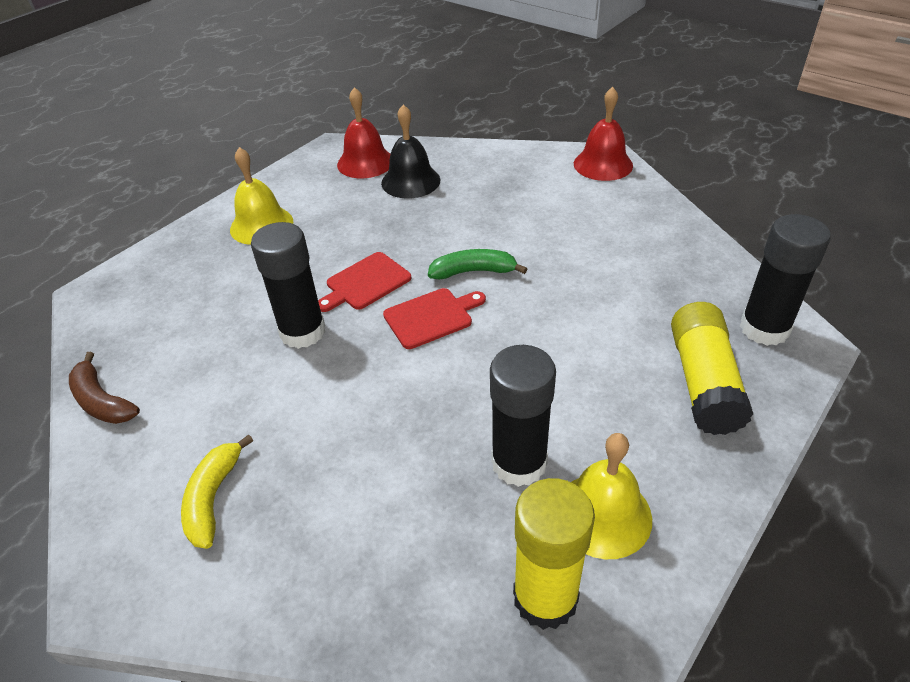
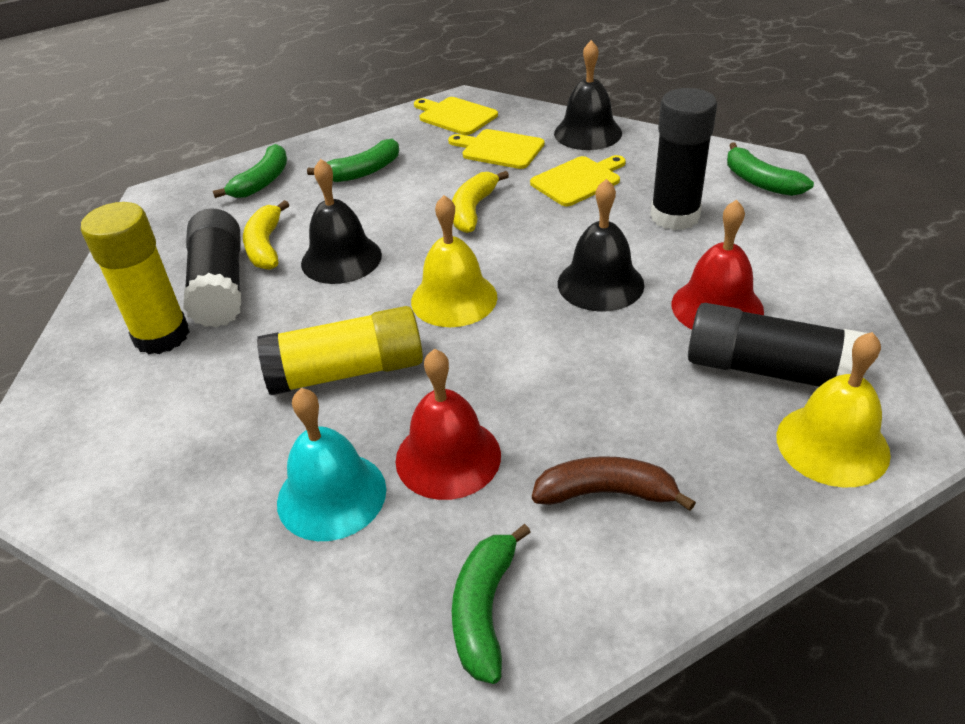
black bell: 1 -> 3
green banana: 1 -> 4
red cutting board: 2 -> 0
turquoise bell: 0 -> 1
yellow banana: 1 -> 2
yellow cutting board: 0 -> 3

